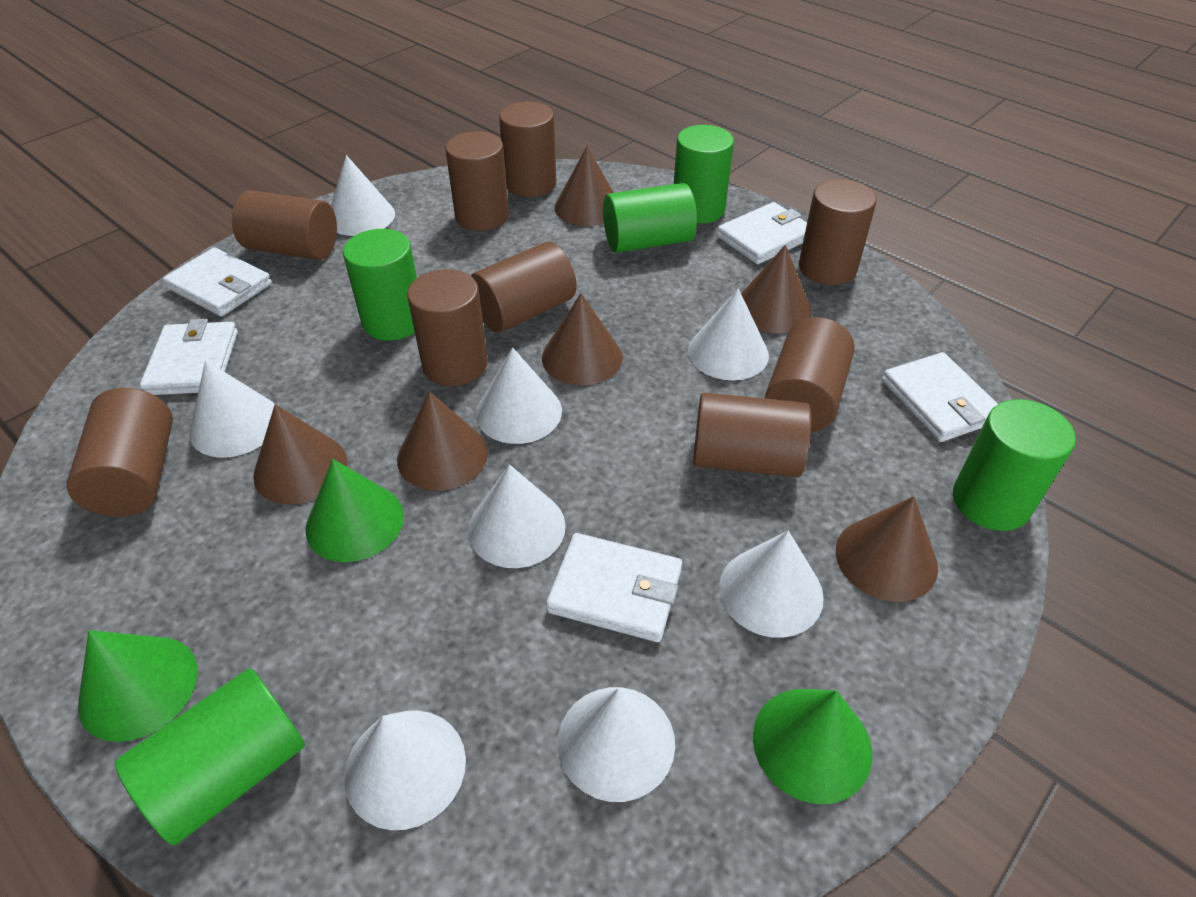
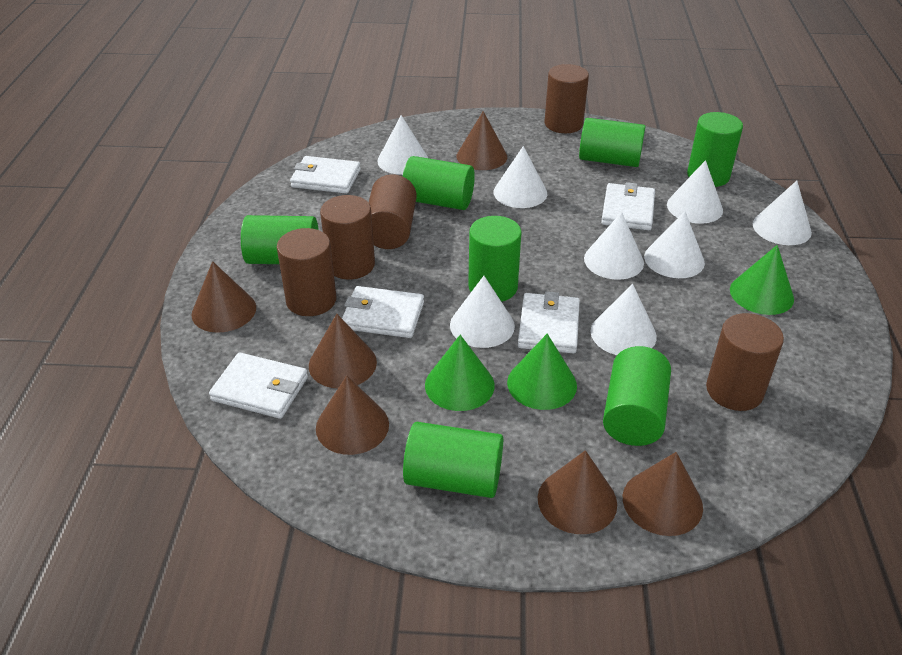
brown cylinder: 9 -> 5
green cylinder: 5 -> 7

